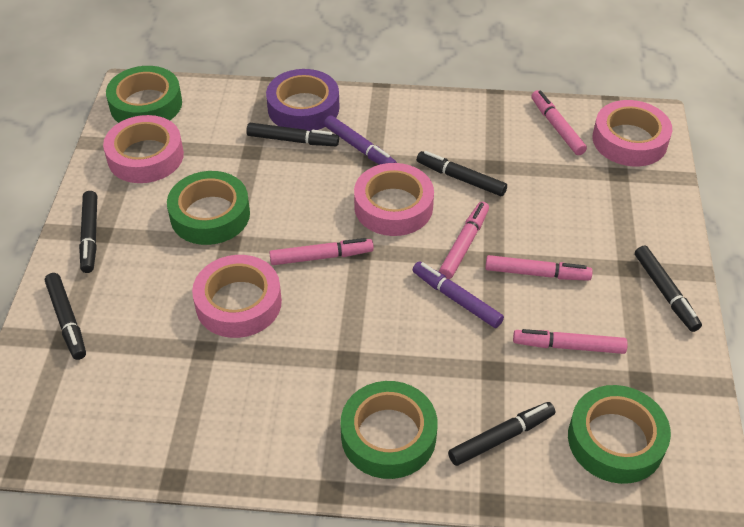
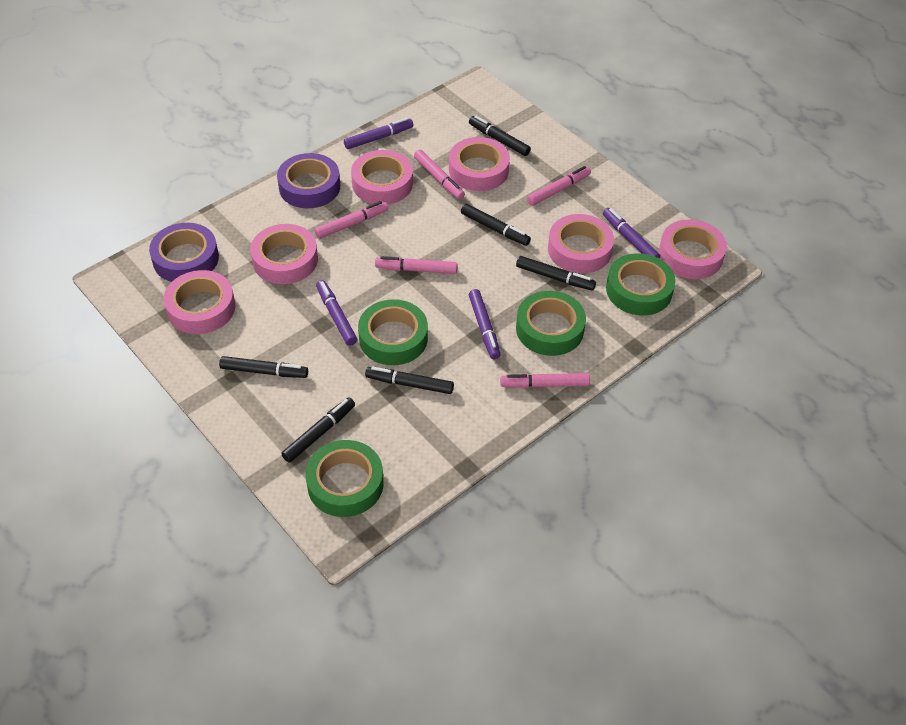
pink tape: 4 -> 6
purple marker: 2 -> 4
purple tape: 1 -> 2

